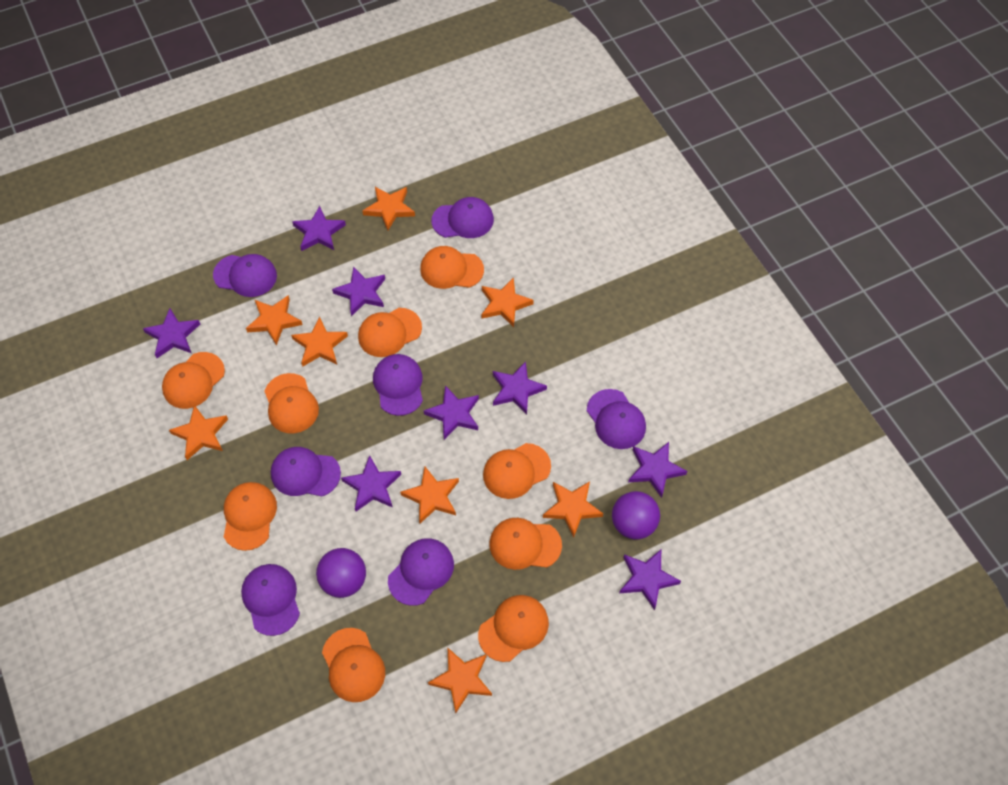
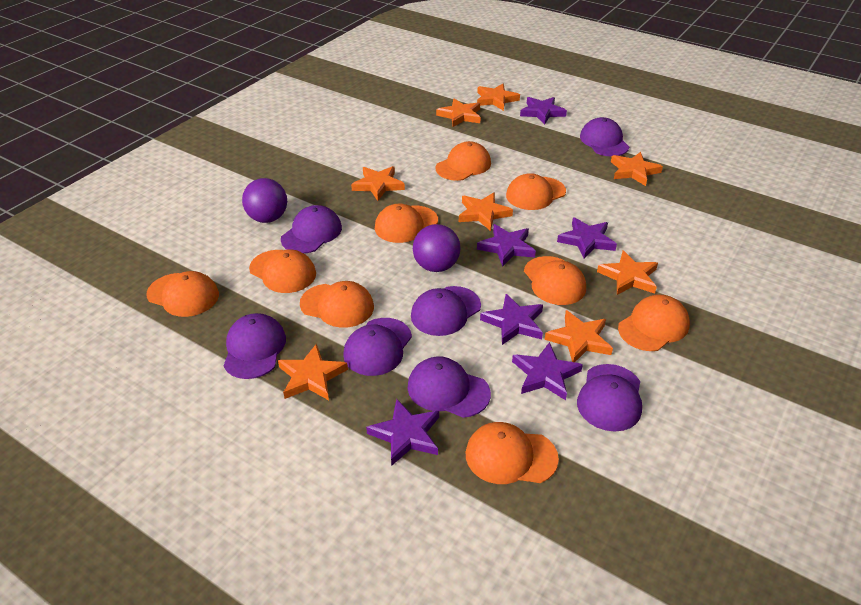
purple star: 8 -> 6

